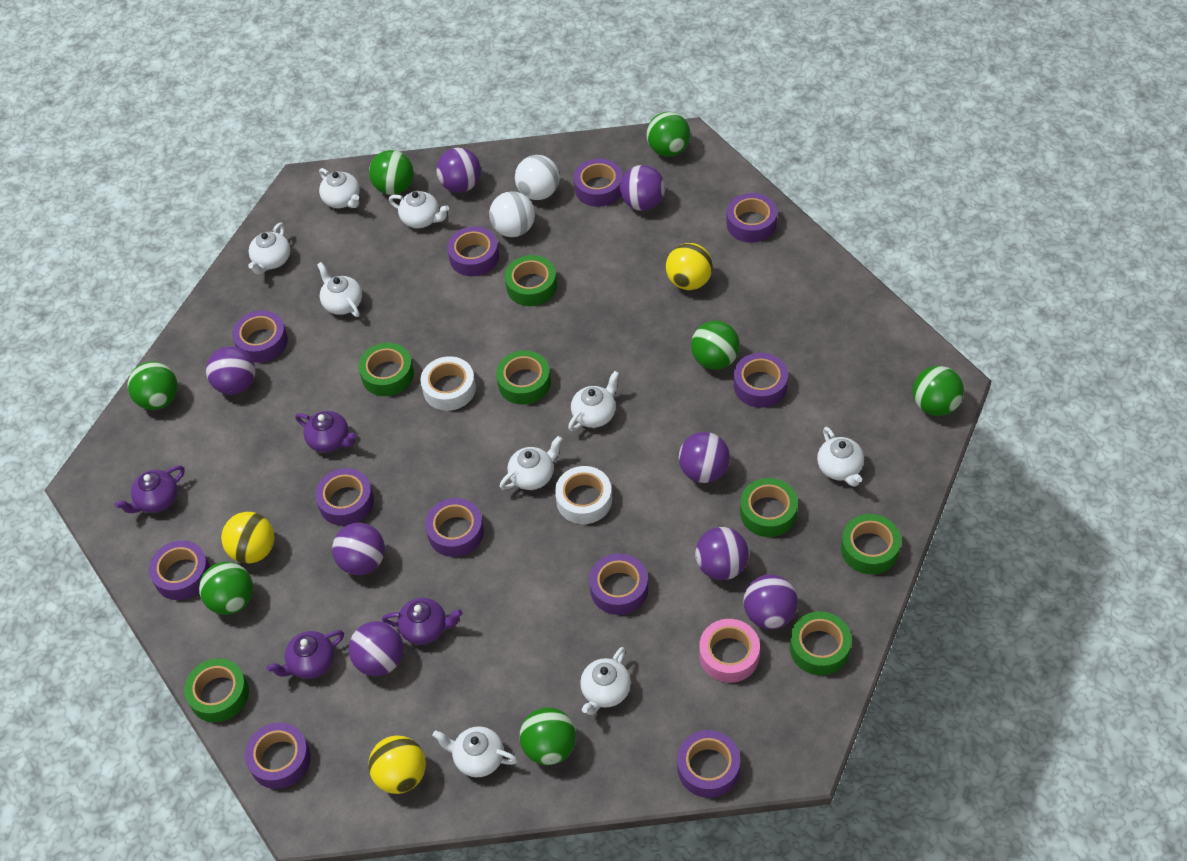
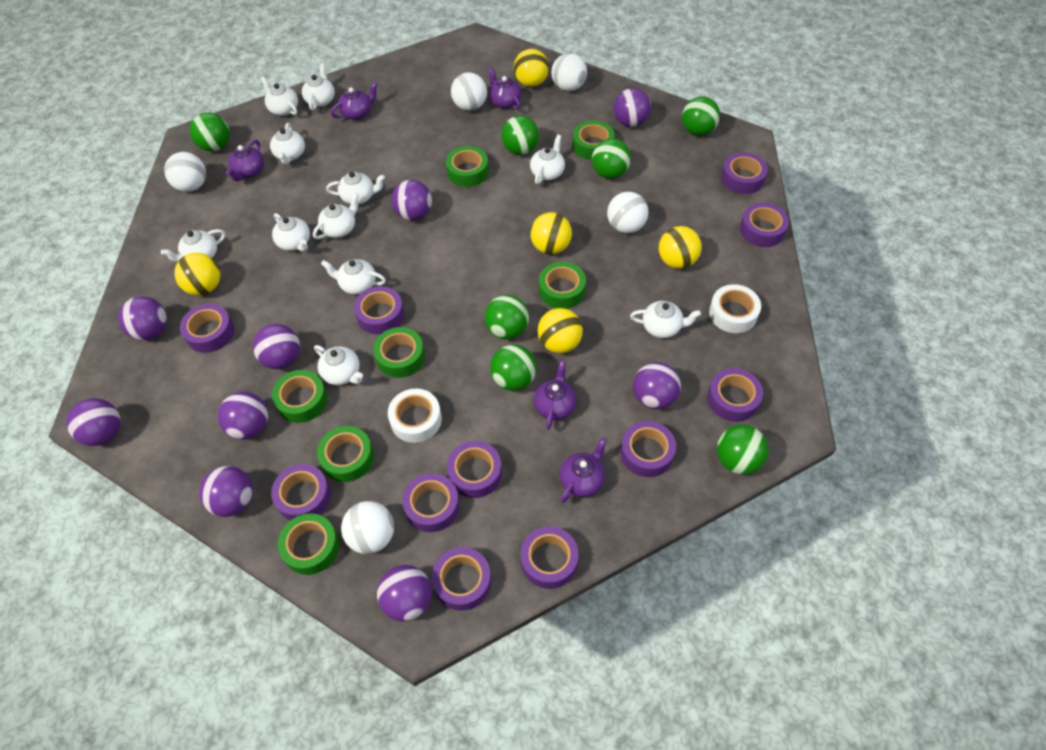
pink tape: 1 -> 0
purple ball: 8 -> 9
purple teapot: 4 -> 5
white ball: 2 -> 5
white teapot: 9 -> 11
yellow ball: 3 -> 5

